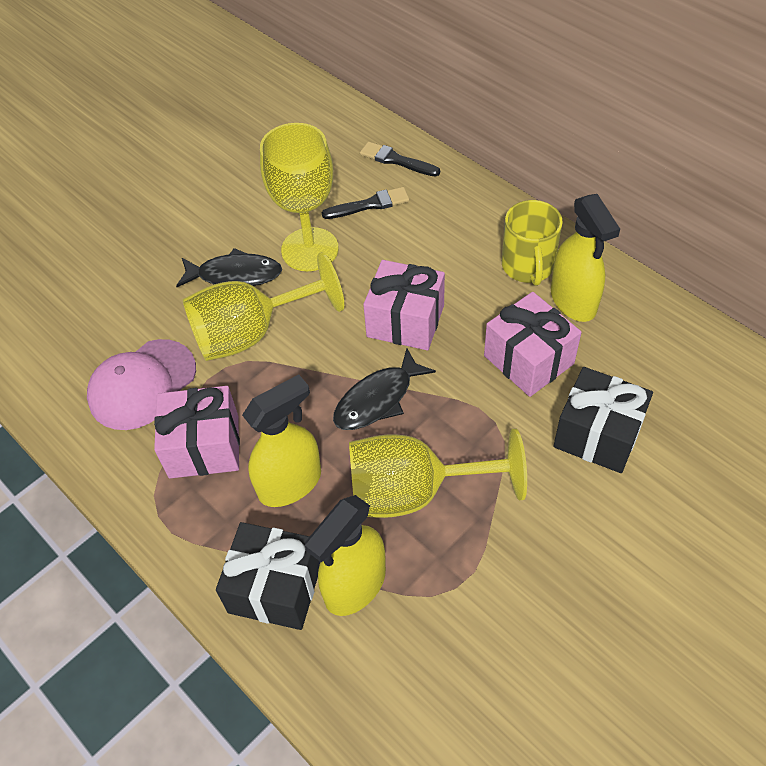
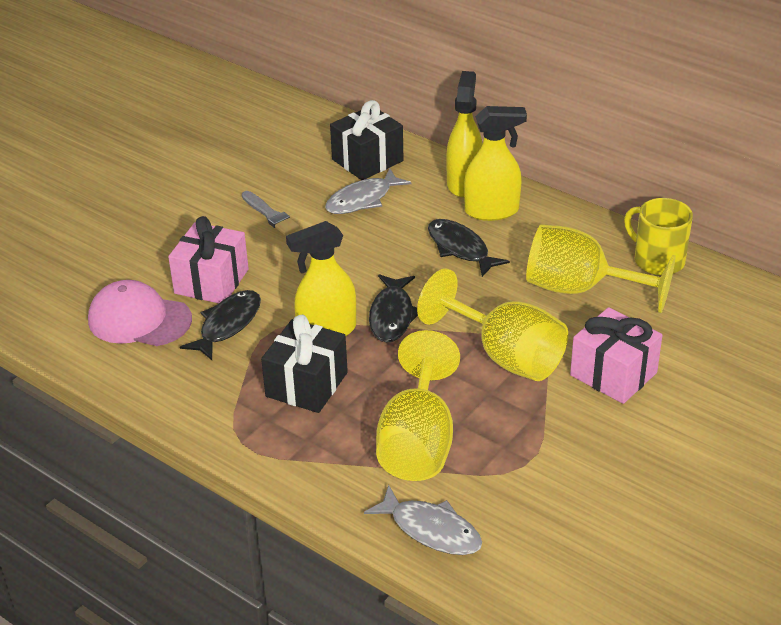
black brush: 2 -> 0
black fish: 2 -> 3
grey brush: 0 -> 1
grey fish: 0 -> 2
pink gift: 3 -> 2

